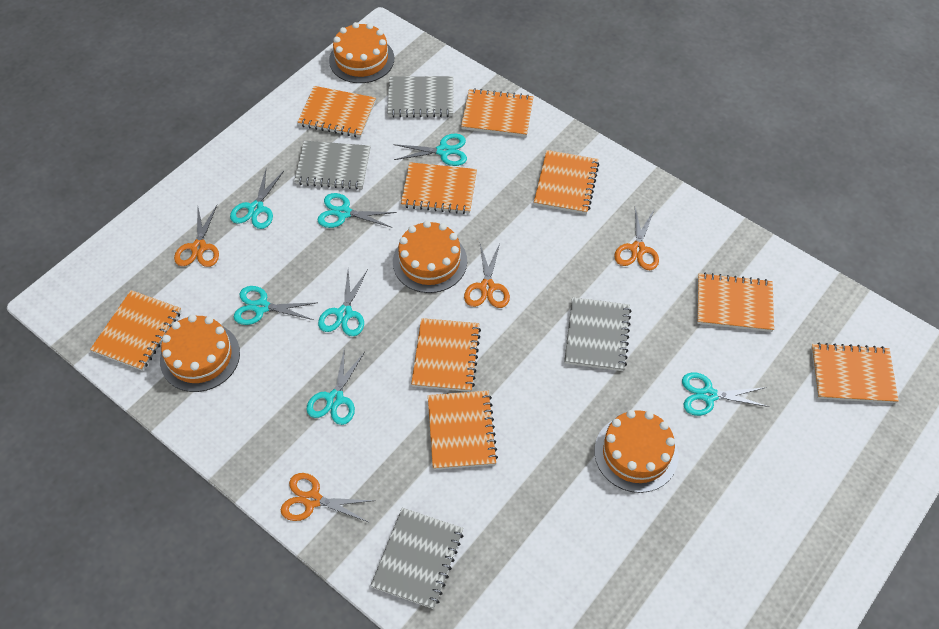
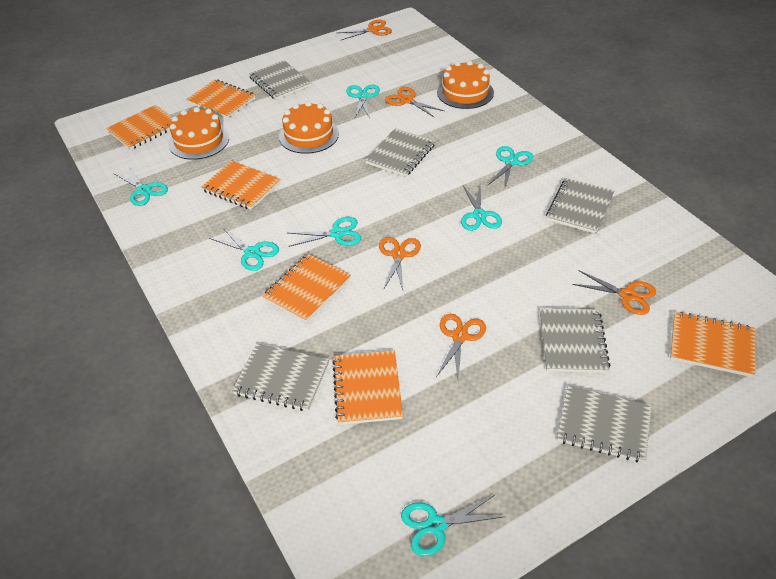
grey notebook: 4 -> 6
orange cake: 4 -> 3
orange notebook: 9 -> 6
orange scissors: 4 -> 5

